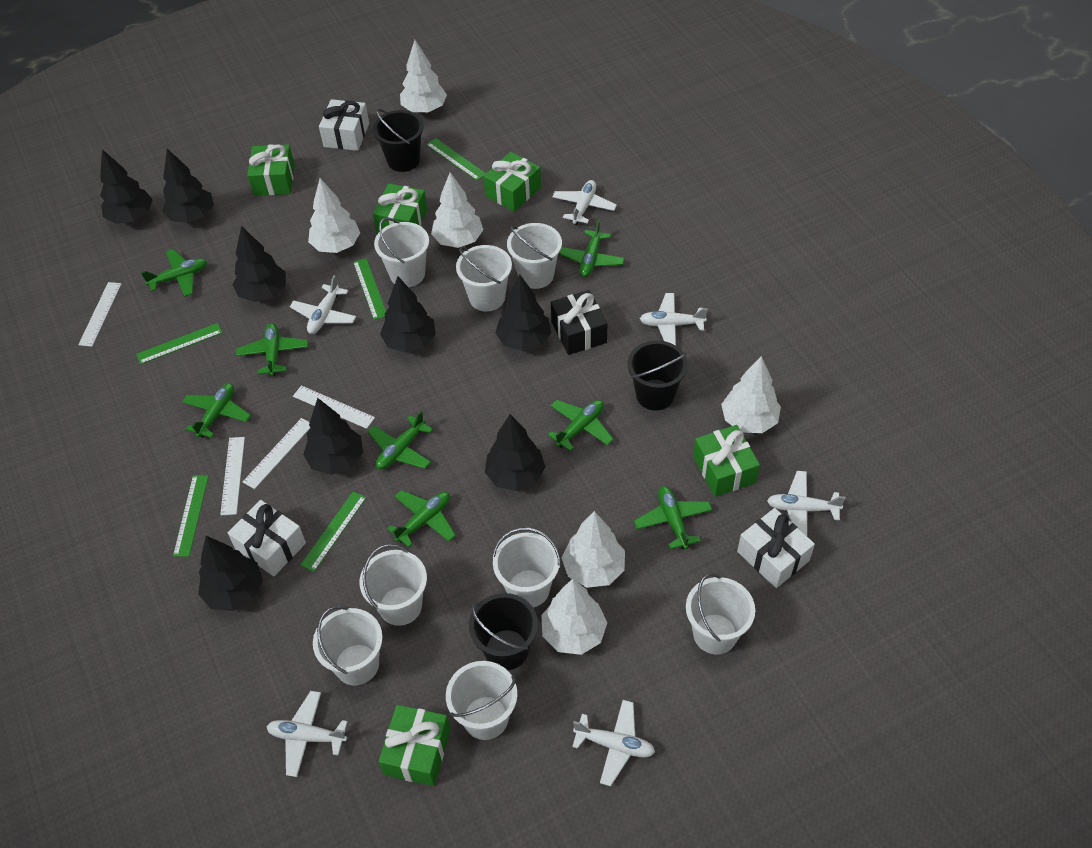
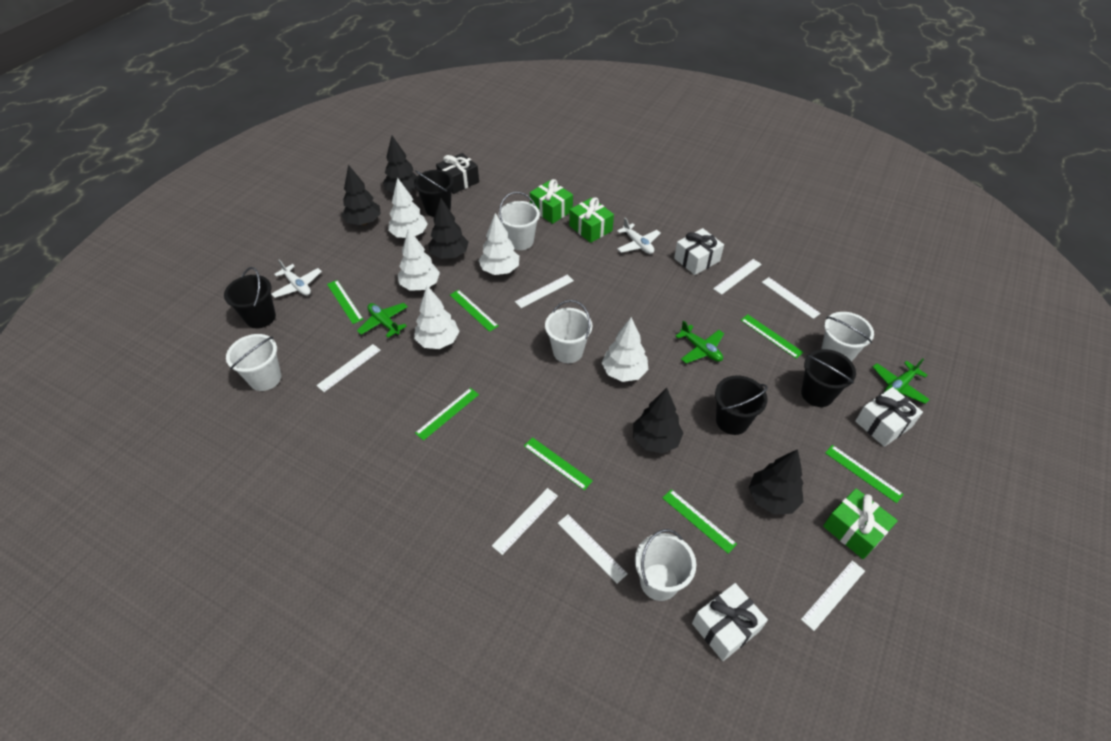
black bucket: 3 -> 4
black tree: 8 -> 5
green gift: 5 -> 3
green plane: 8 -> 3
green ruler: 5 -> 7
white bucket: 8 -> 5
white plane: 6 -> 2
white ruler: 4 -> 7
white tree: 6 -> 5

